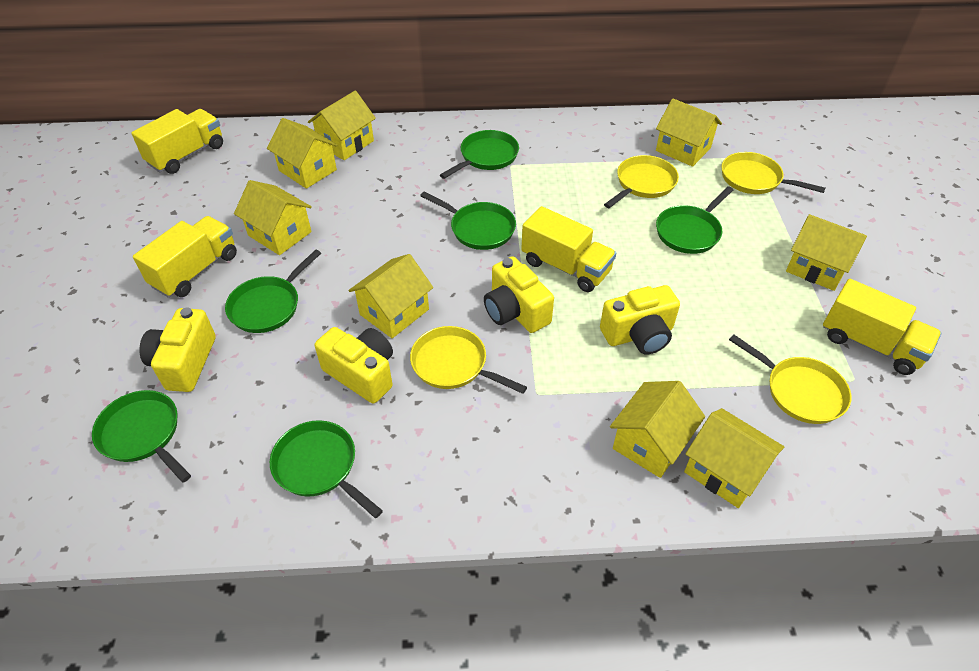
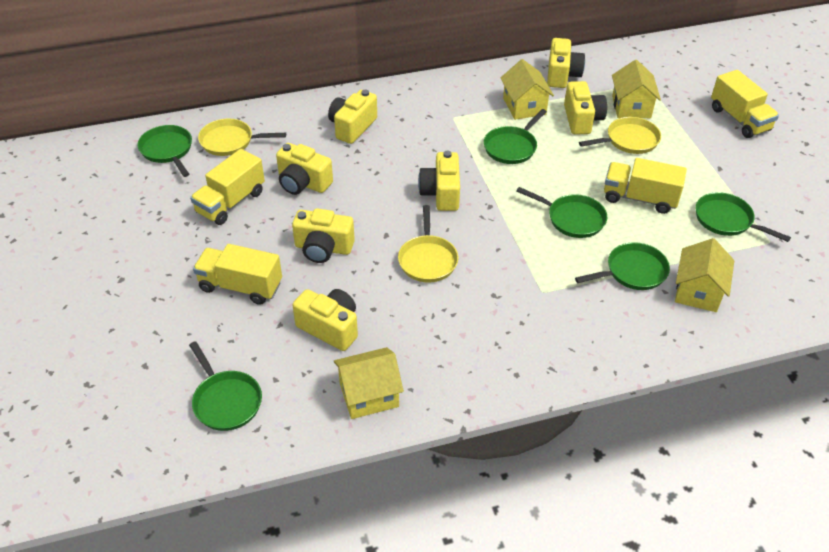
yellow camera: 4 -> 7
yellow house: 8 -> 4
yellow pan: 4 -> 3

